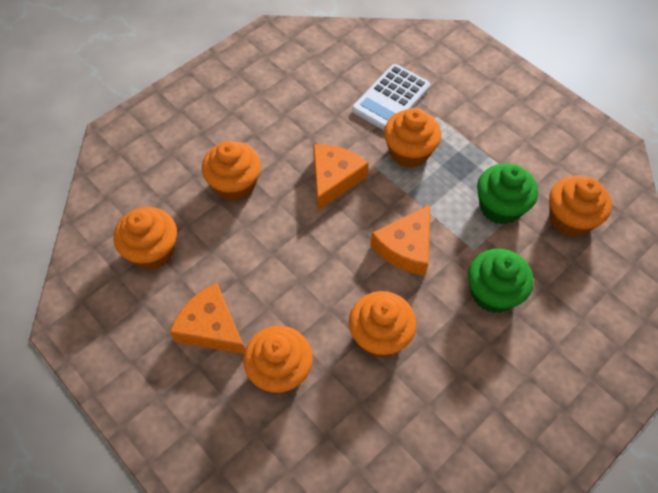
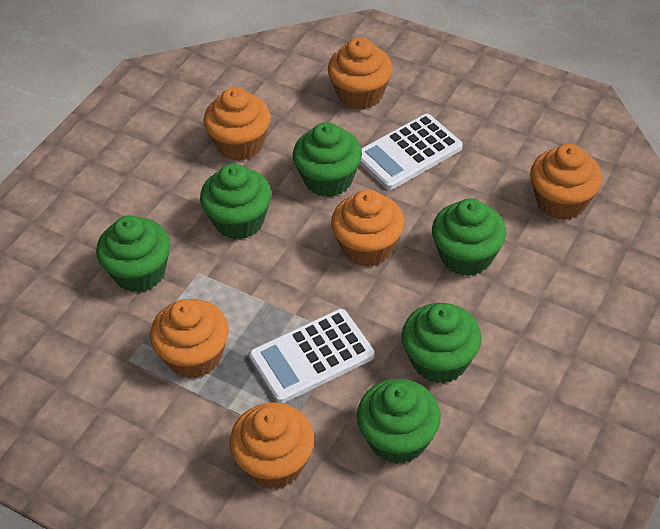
green cupcake: 2 -> 6
orange cheese: 3 -> 0
white calculator: 1 -> 2

